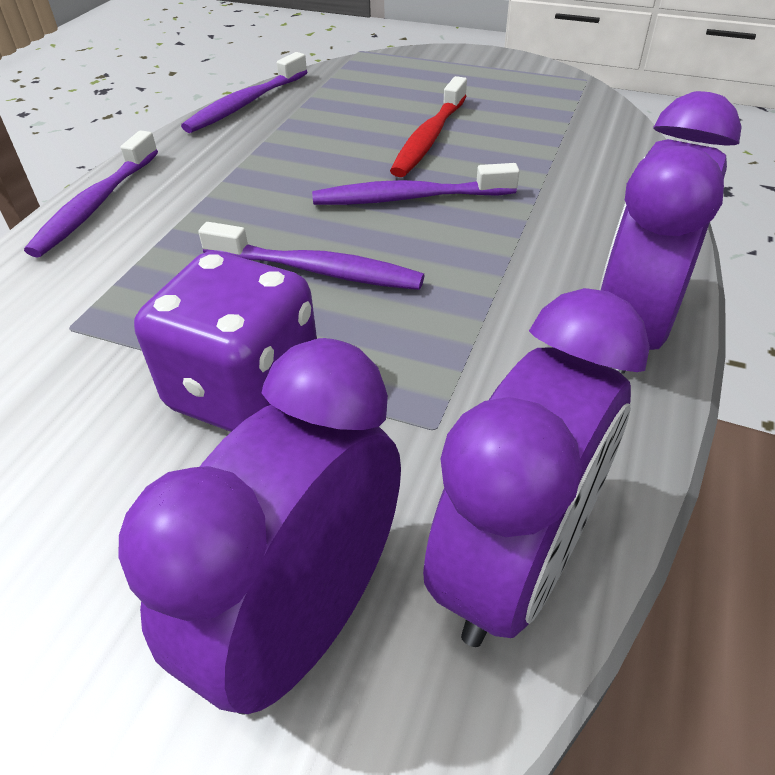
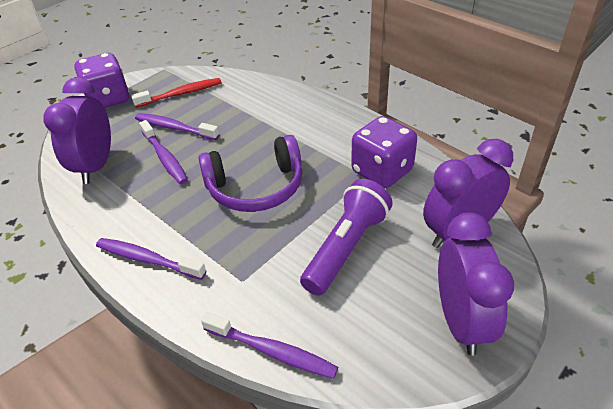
purple dice: 1 -> 2
purple flashlight: 0 -> 1
purple headphones: 0 -> 1

